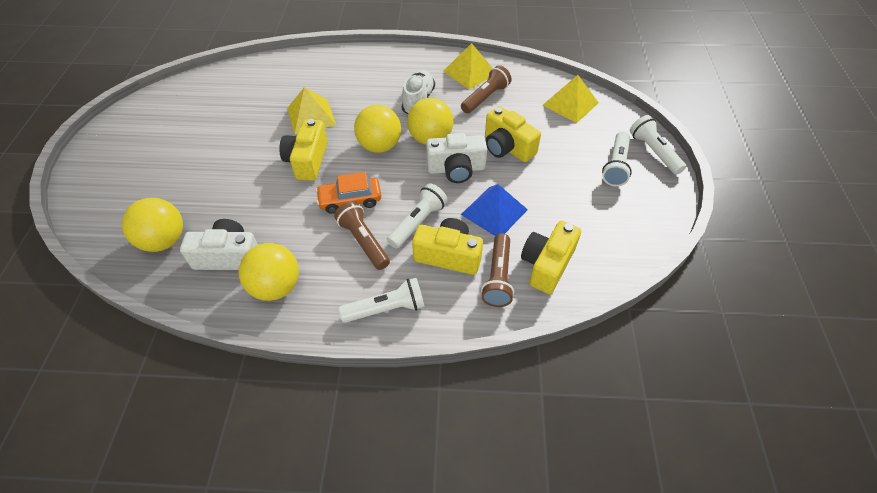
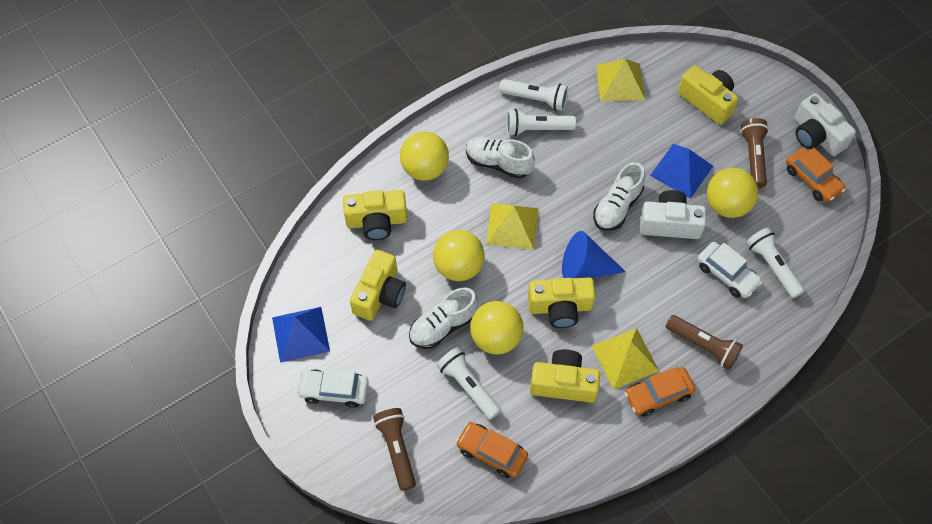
blue cone: 0 -> 1
blue pyramid: 1 -> 2
orange car: 1 -> 3
white car: 0 -> 2
white shoe: 1 -> 3
yellow camera: 4 -> 5

